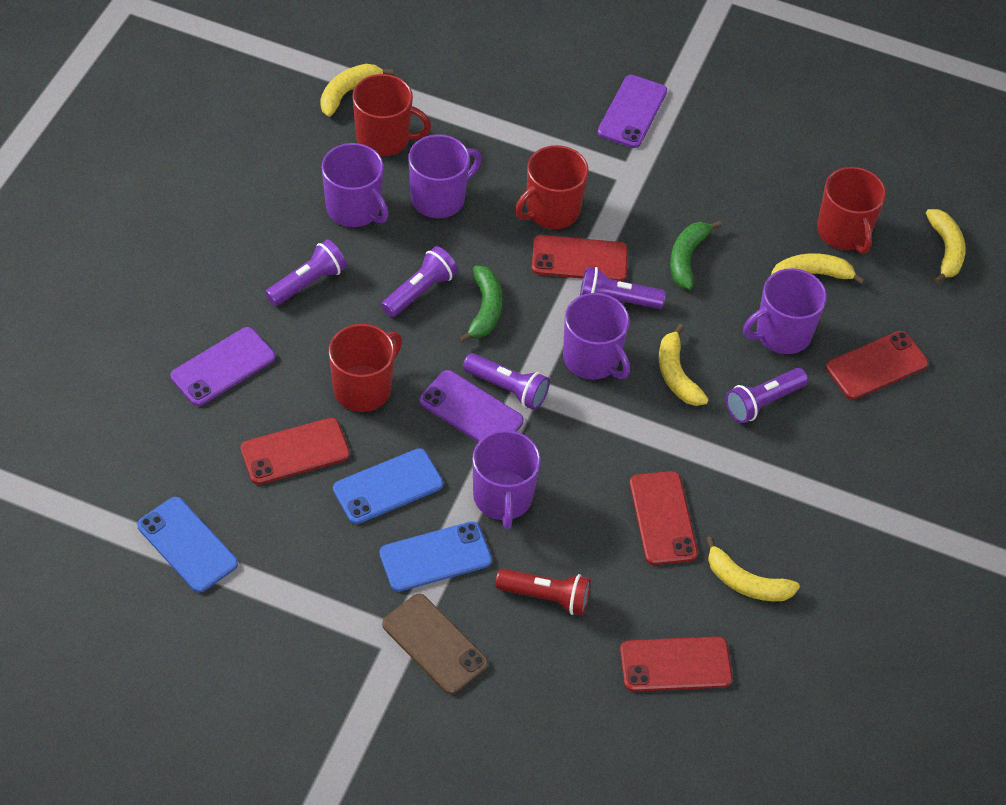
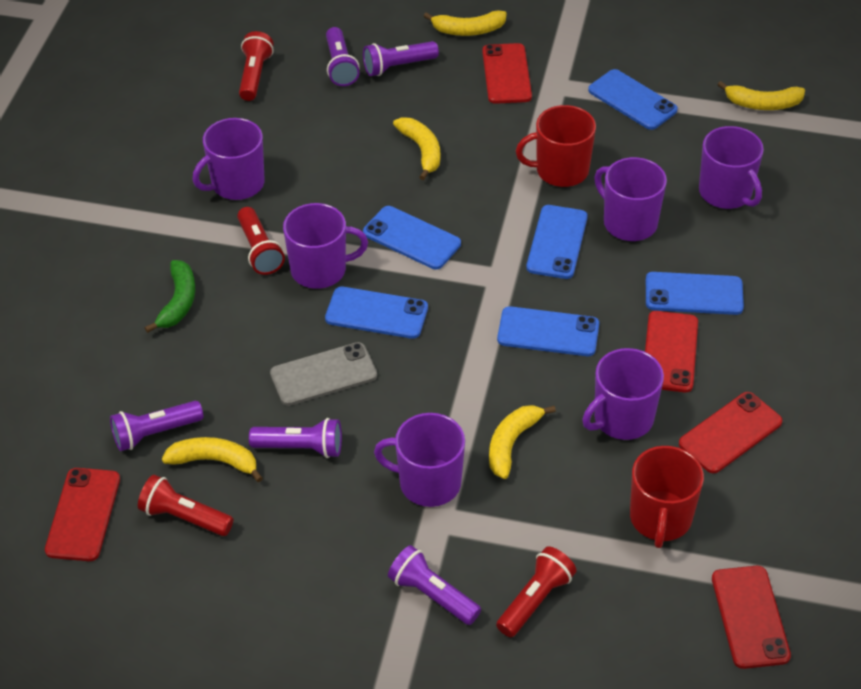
blue phone: 3 -> 6
brown phone: 1 -> 0
green banana: 2 -> 1
grey phone: 0 -> 1
purple mug: 5 -> 6
purple phone: 3 -> 0
red flashlight: 1 -> 4
red mug: 4 -> 2

